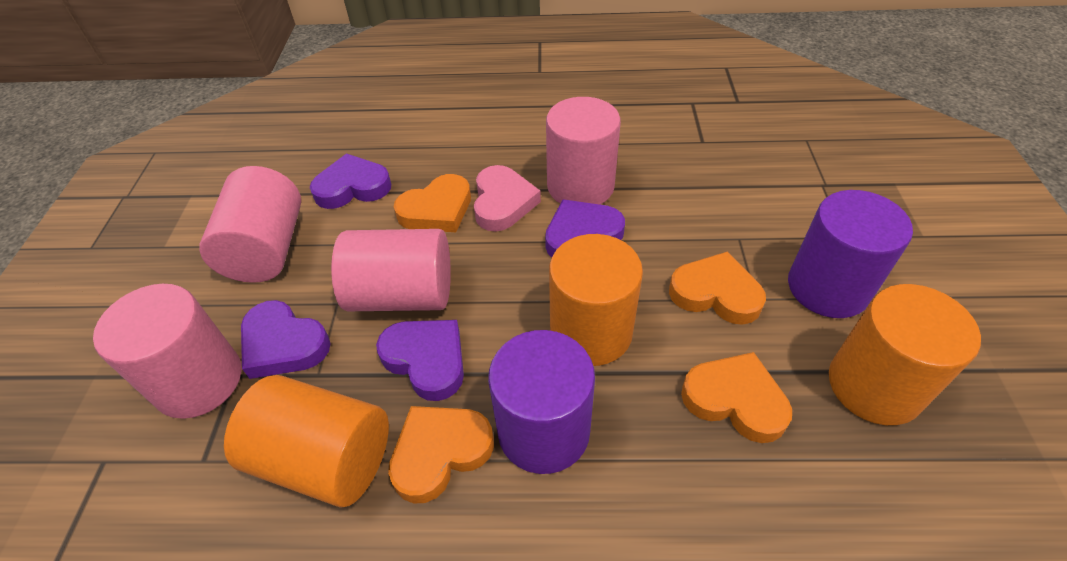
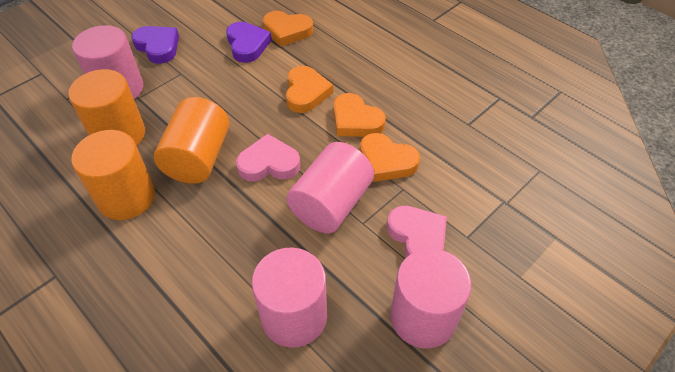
pink heart: 1 -> 2
purple cylinder: 2 -> 0
purple heart: 4 -> 2

